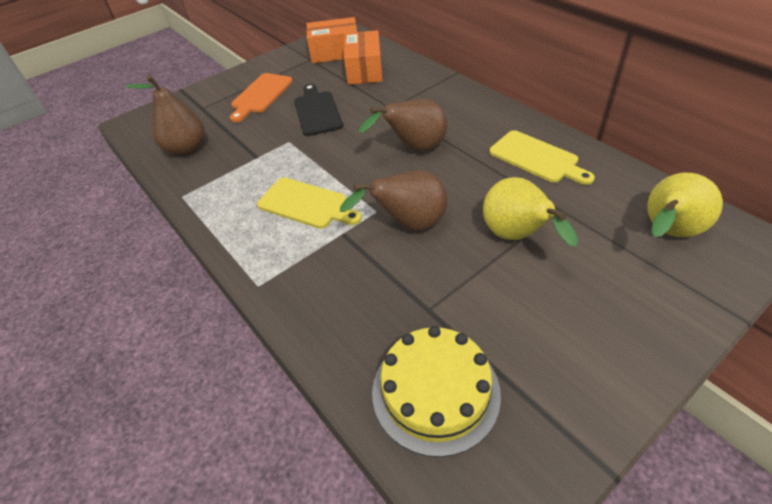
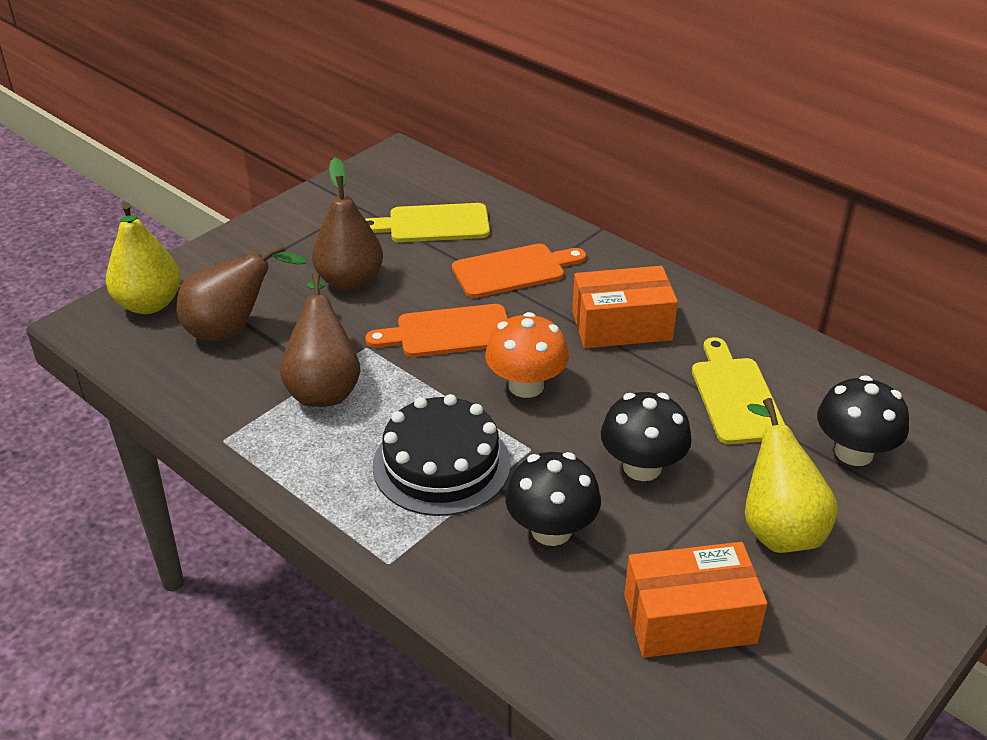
black cake: 0 -> 1
black cutting board: 1 -> 0
black mushroom: 0 -> 3
orange cutting board: 1 -> 2
orange mushroom: 0 -> 1
yellow cake: 1 -> 0

